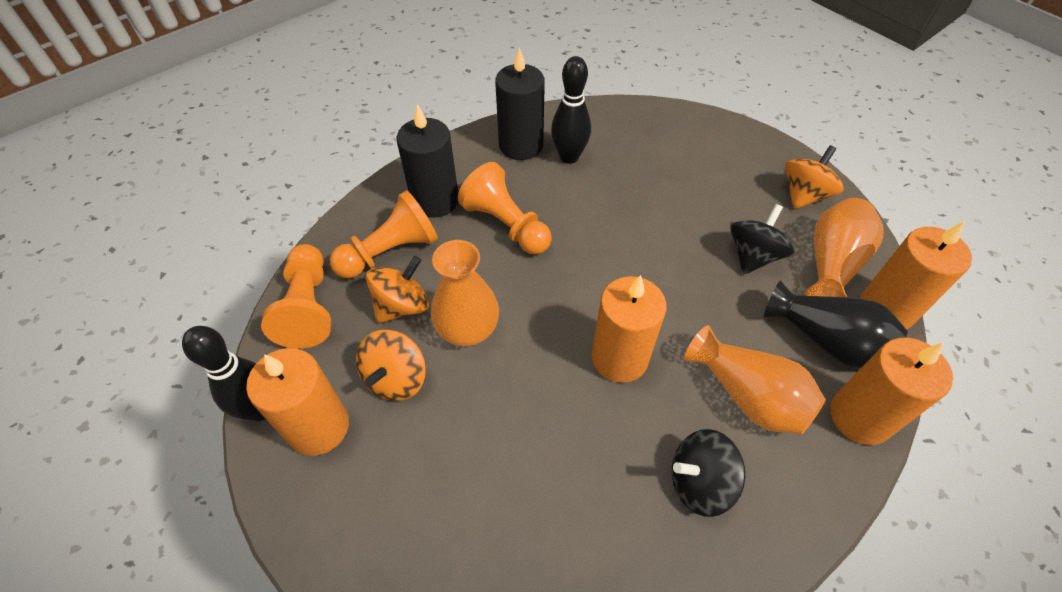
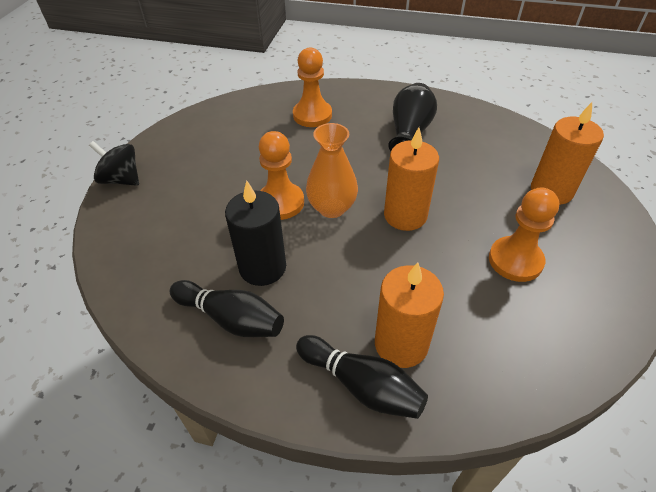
black candle: 2 -> 1
black spinning top: 2 -> 1
orange candle: 4 -> 3
orange spinning top: 3 -> 0
orange vase: 3 -> 1

